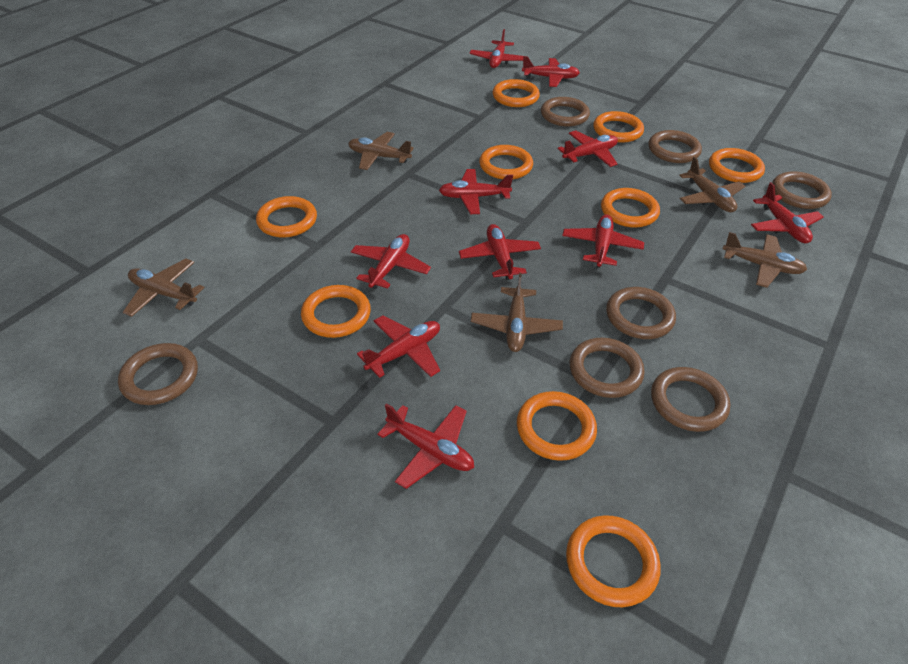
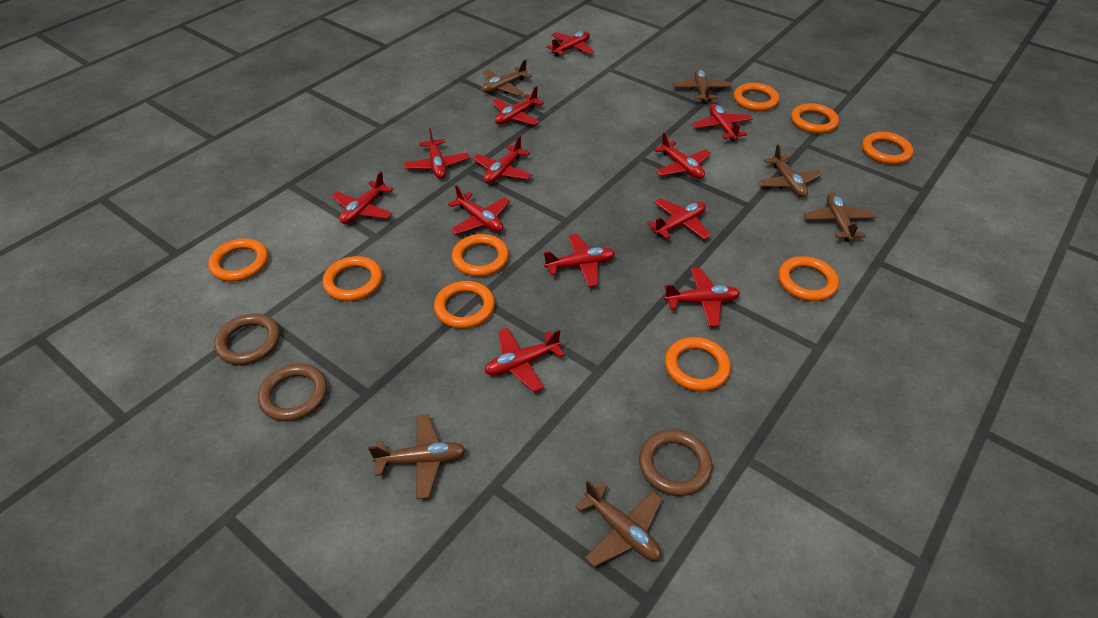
brown plane: 5 -> 6
brown ring: 7 -> 3
red plane: 10 -> 12

